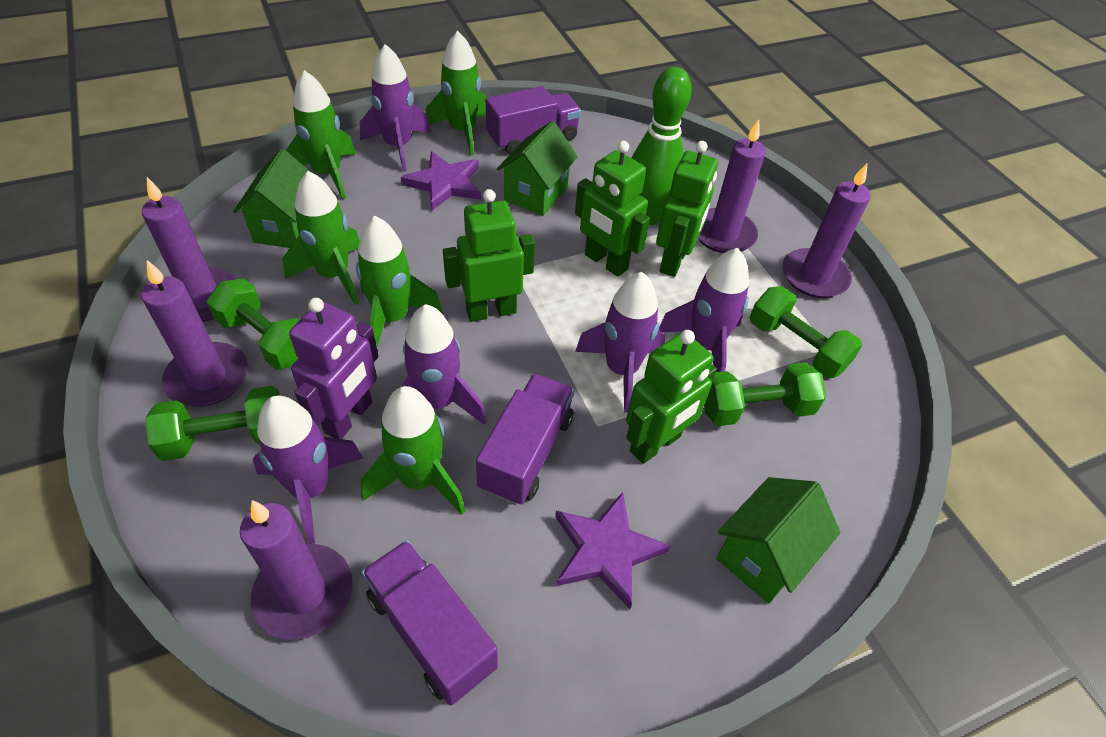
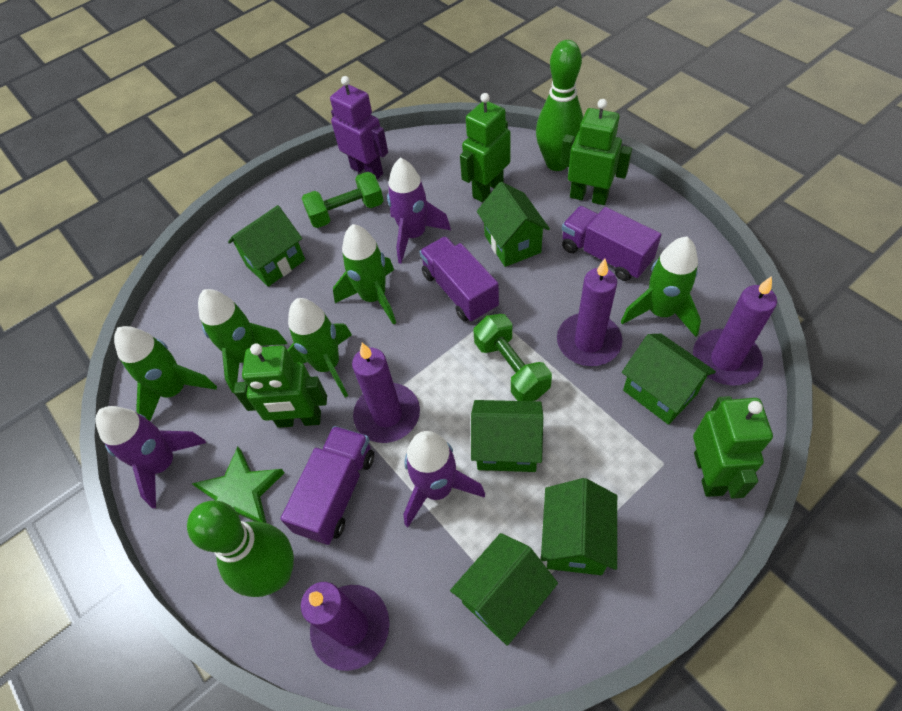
green bowling pin: 1 -> 2
green dumbbell: 4 -> 2
green house: 3 -> 6
green star: 0 -> 1
purple candle: 5 -> 4
purple rocket: 5 -> 3
purple star: 2 -> 0

